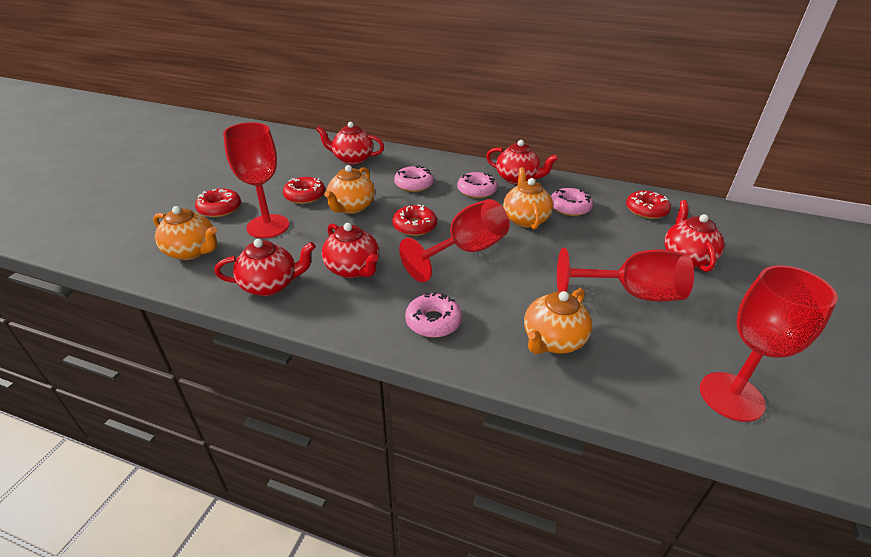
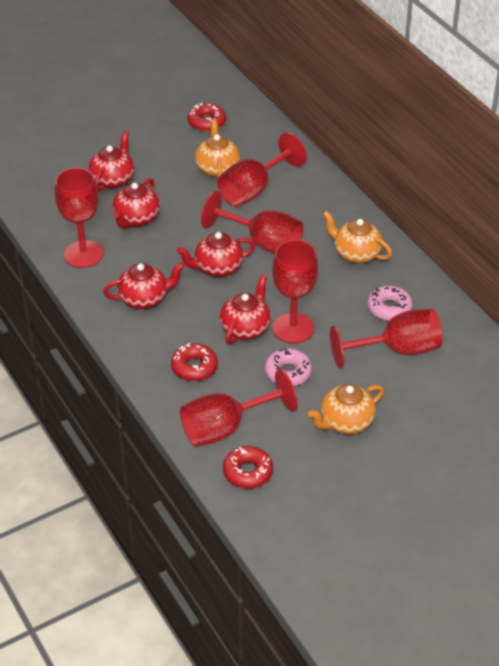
orange teapot: 4 -> 3
pink donut: 4 -> 2
red donut: 4 -> 3
red goblet: 4 -> 6

